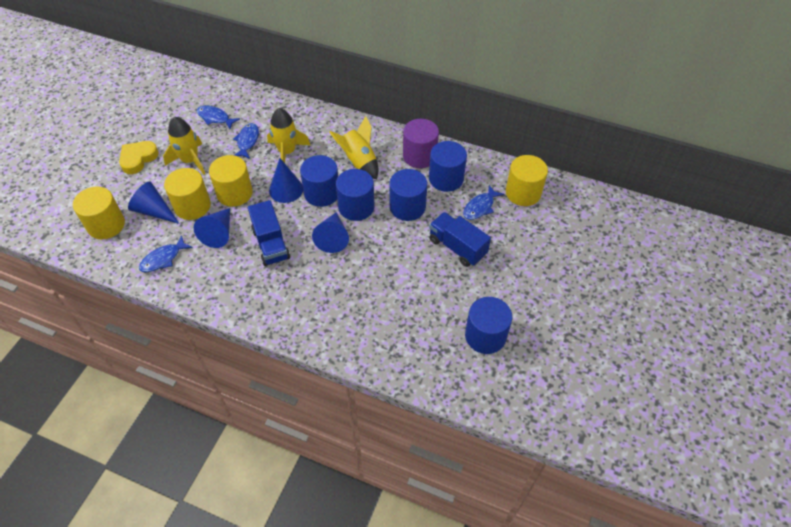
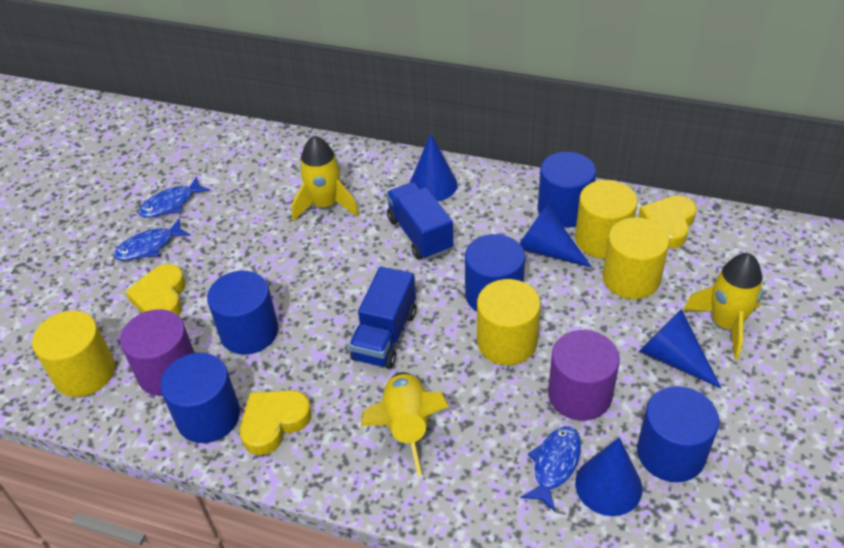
blue fish: 4 -> 3
purple cylinder: 1 -> 2
yellow heart: 1 -> 3

